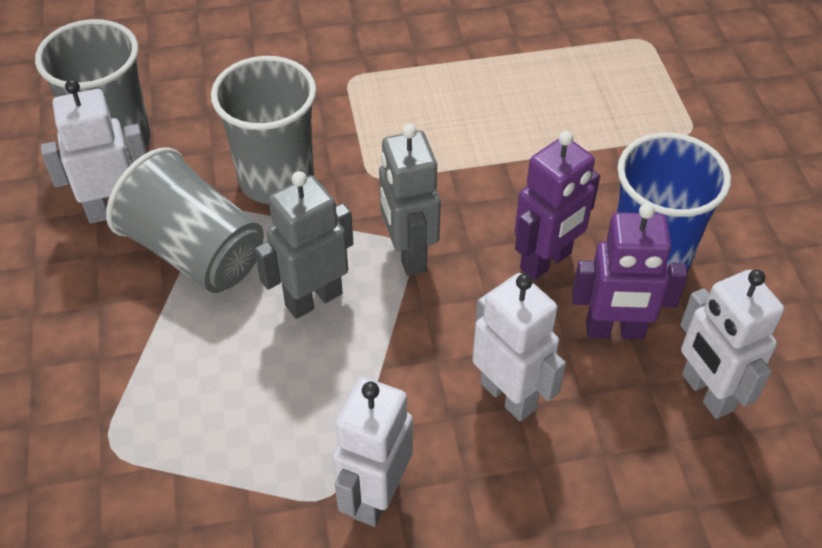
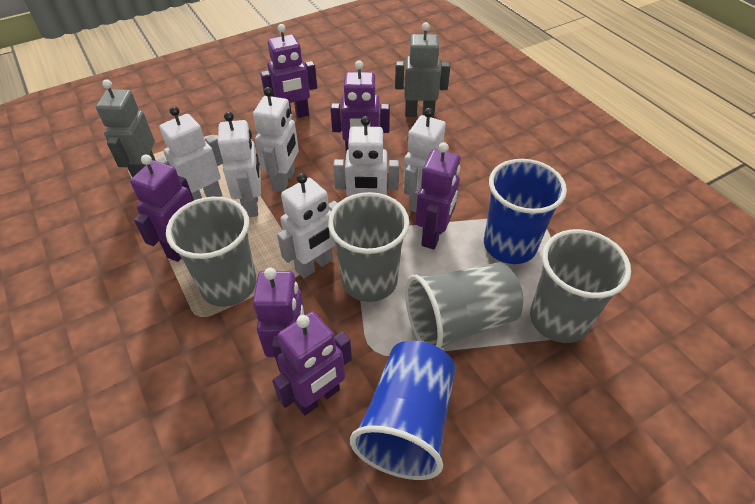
blue cup: 1 -> 2
grey cup: 3 -> 4
purple robot: 2 -> 6
white robot: 4 -> 6

